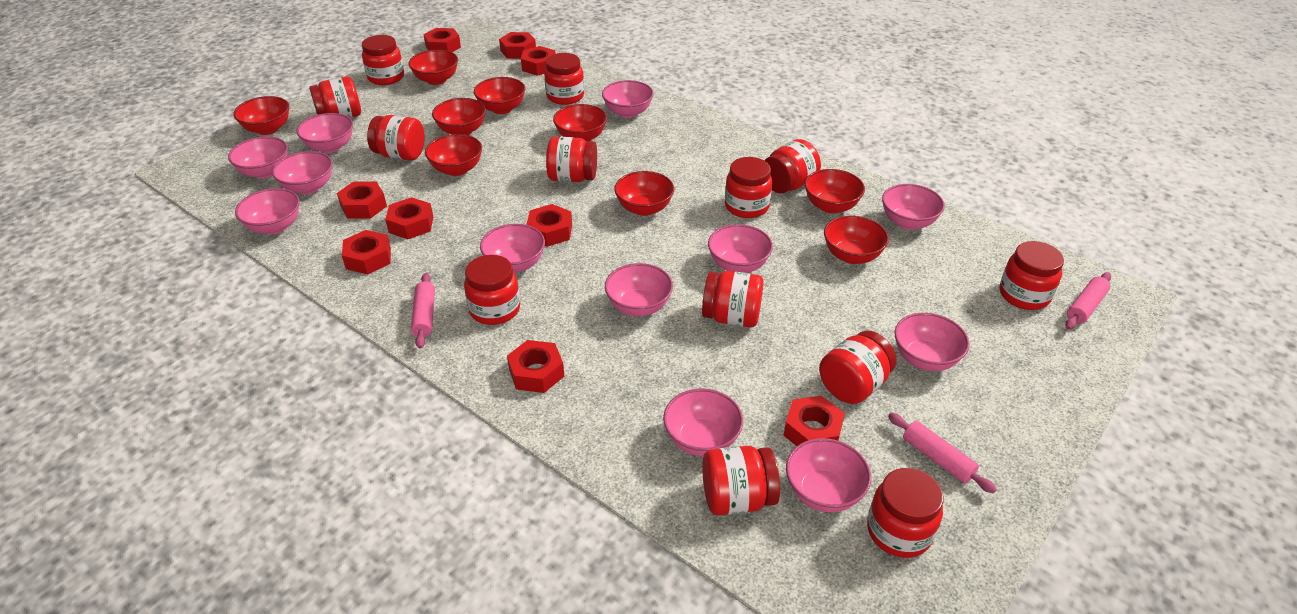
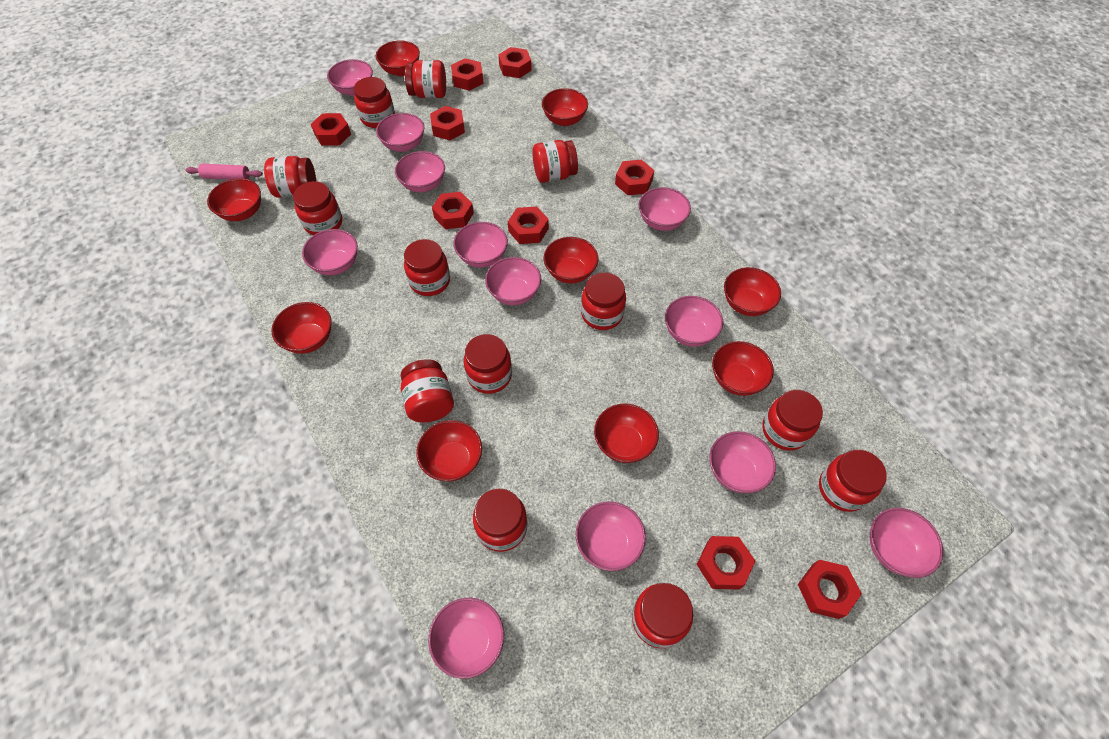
pink rolling pin: 3 -> 1

